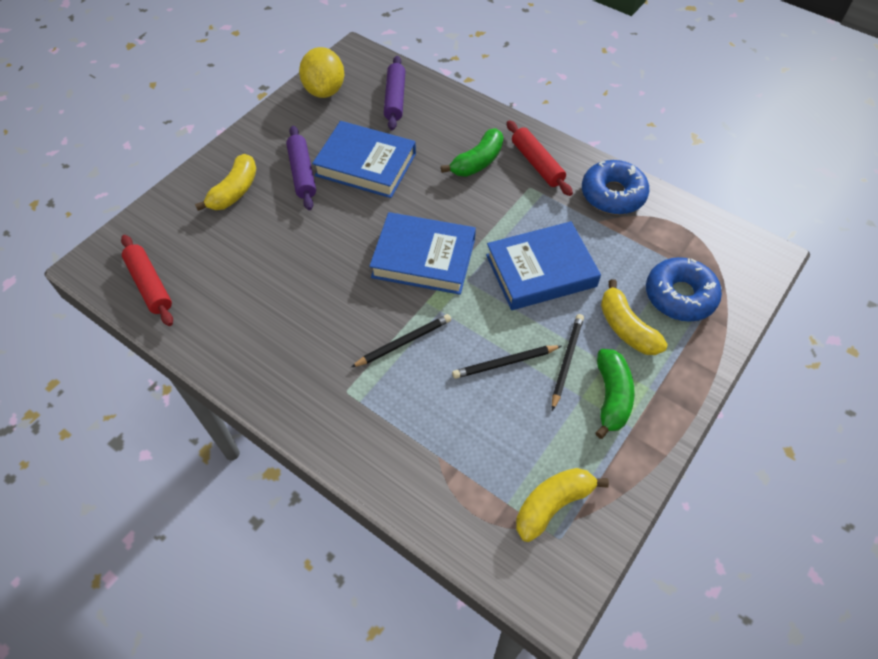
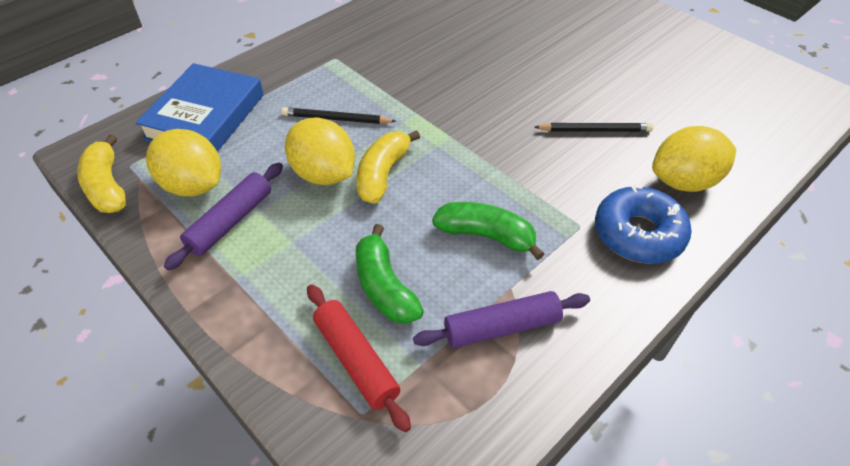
black pencil: 3 -> 2
blue book: 3 -> 1
blue donut: 2 -> 1
red rolling pin: 2 -> 1
yellow banana: 3 -> 2
yellow lemon: 1 -> 3

